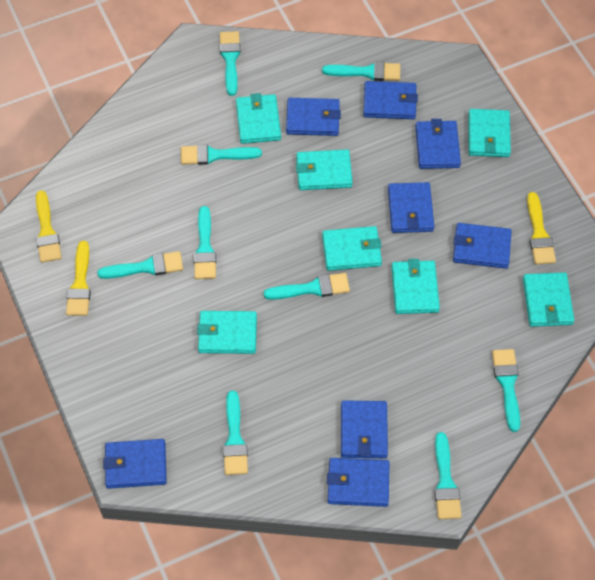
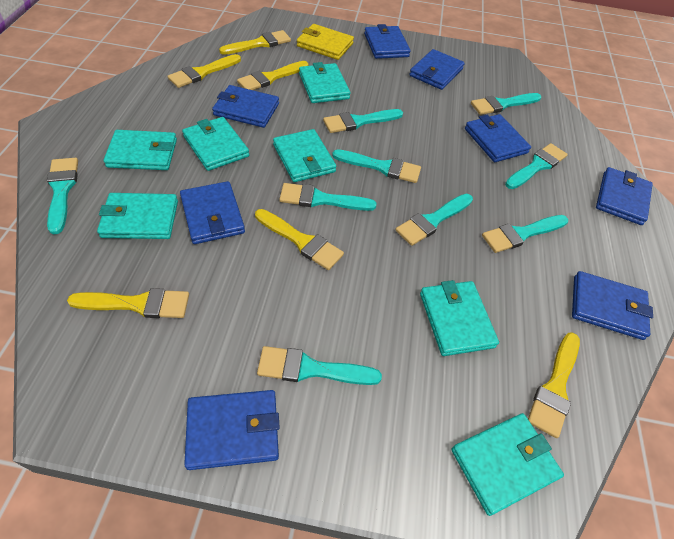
yellow brush: 3 -> 6
yellow wallet: 0 -> 1

